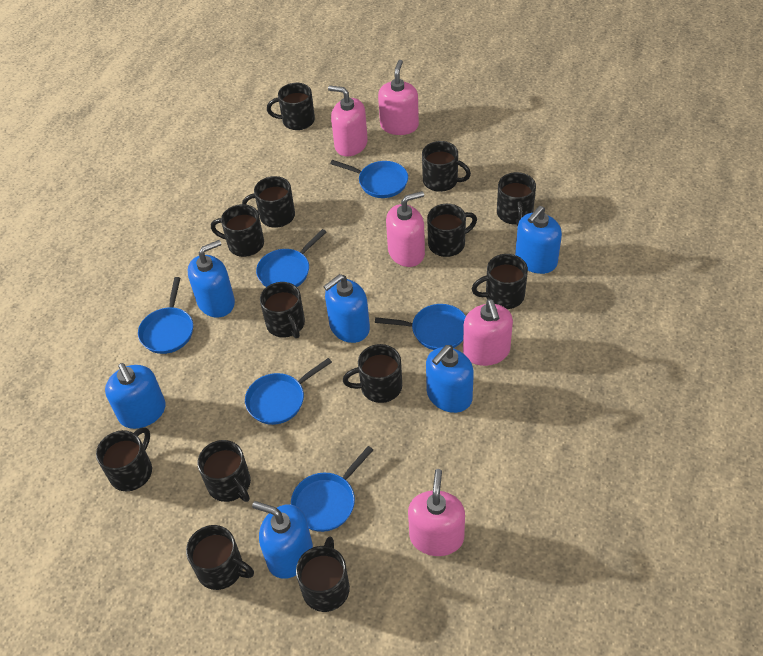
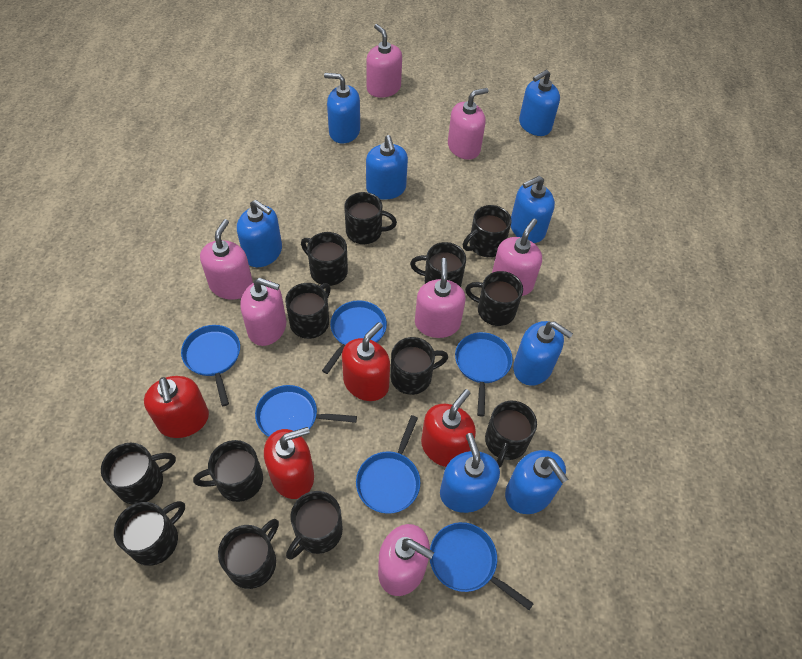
blue soap dispenser: 6 -> 8
pink soap dispenser: 5 -> 7
red soap dispenser: 0 -> 4

